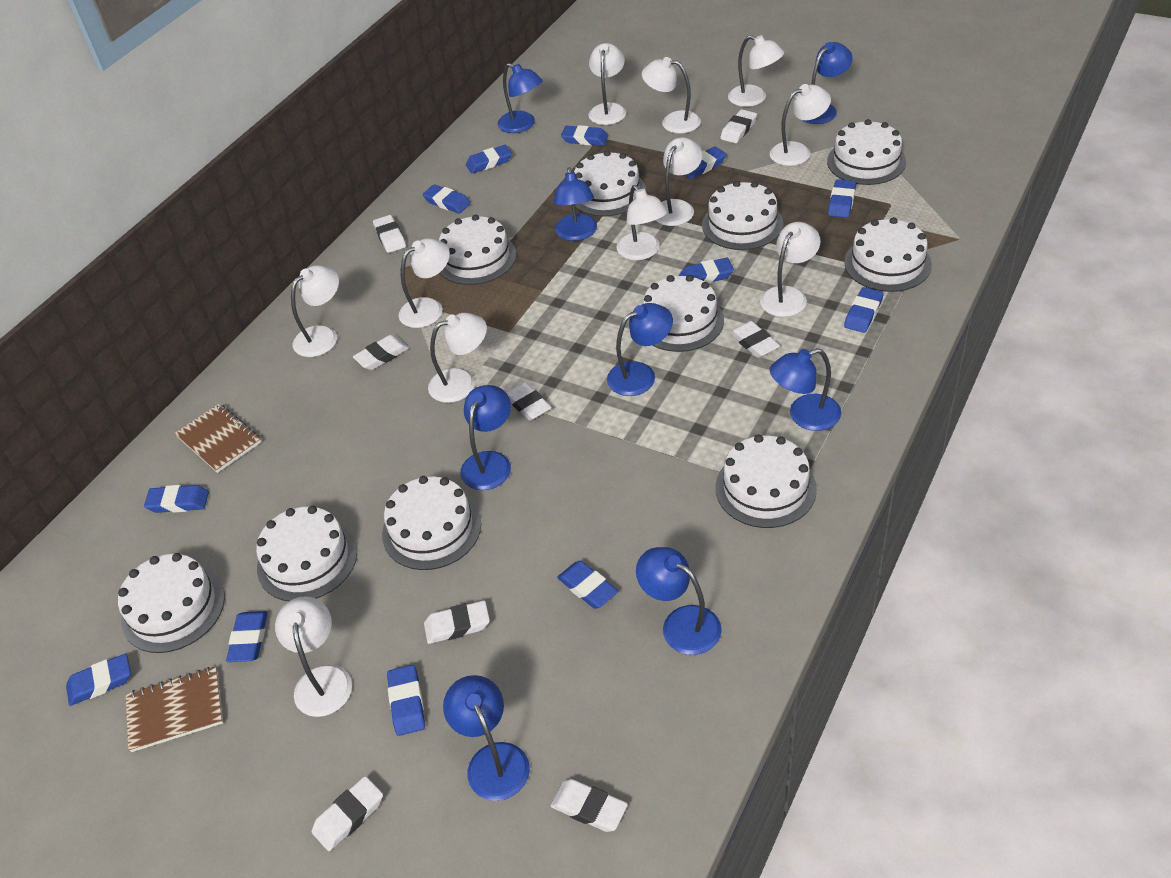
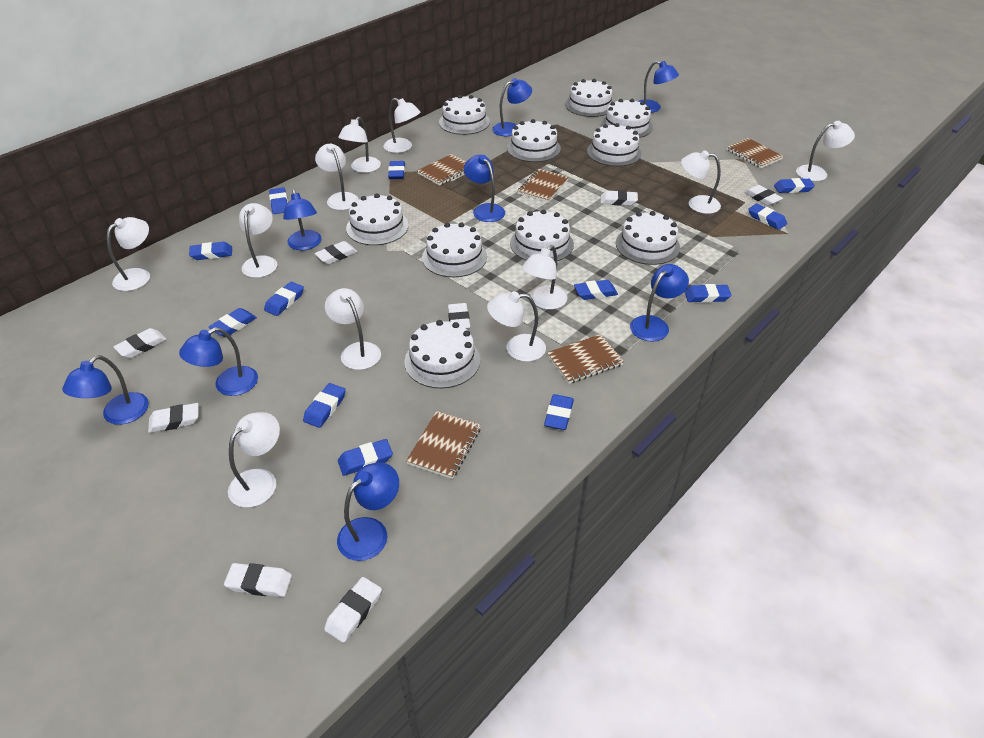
brown notebook: 2 -> 5

